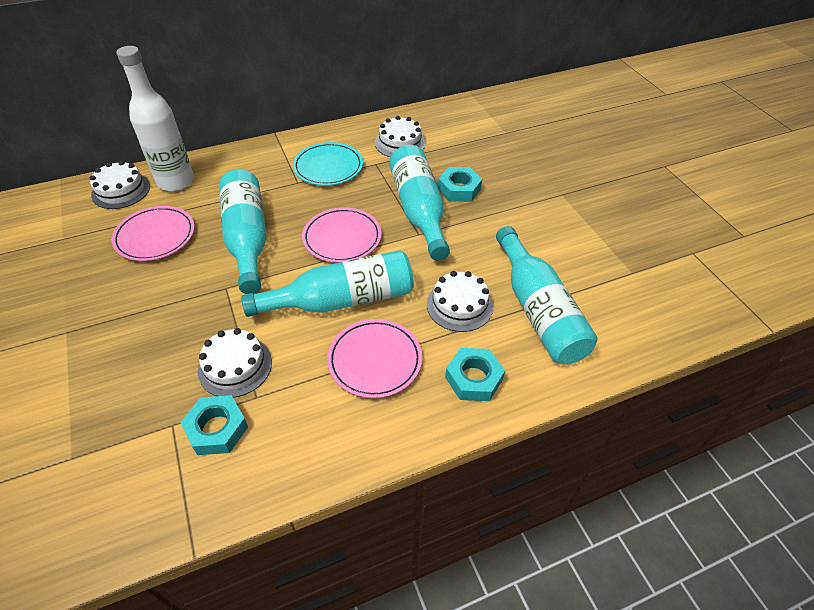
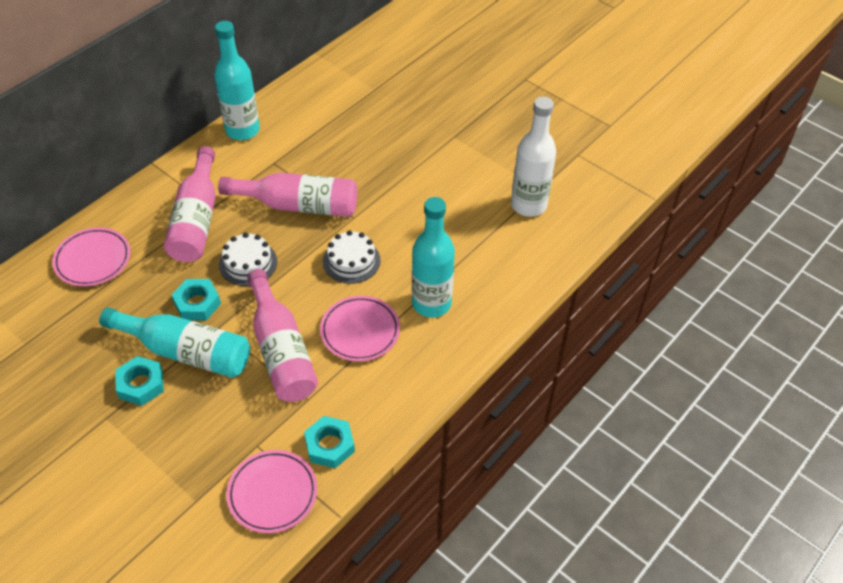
pink bottle: 0 -> 3
turquoise bottle: 4 -> 3
turquoise plate: 1 -> 0
white cake: 4 -> 2

